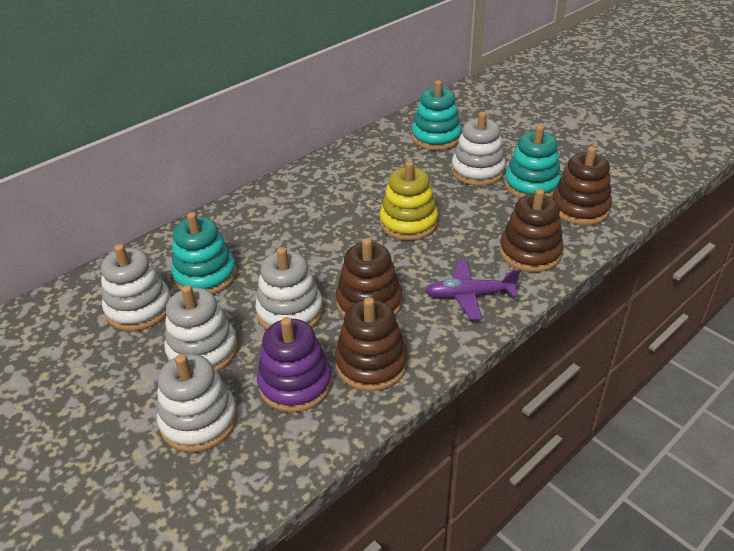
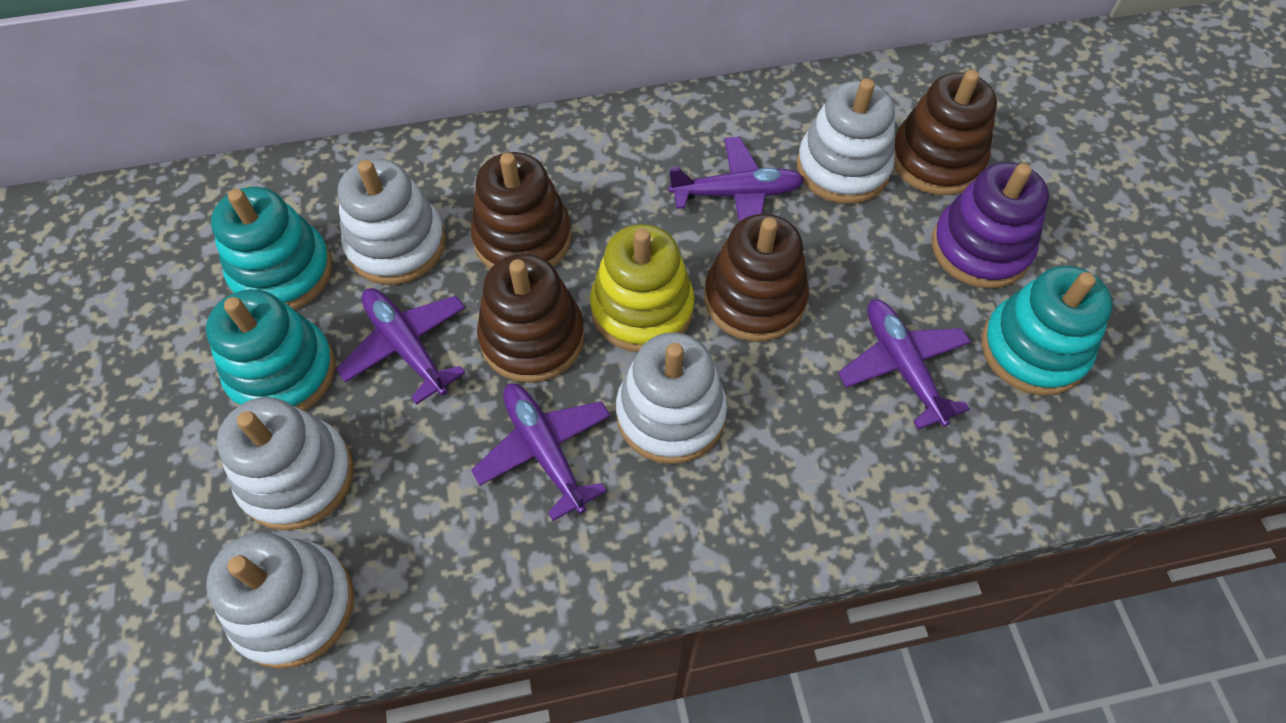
purple plane: 1 -> 4

